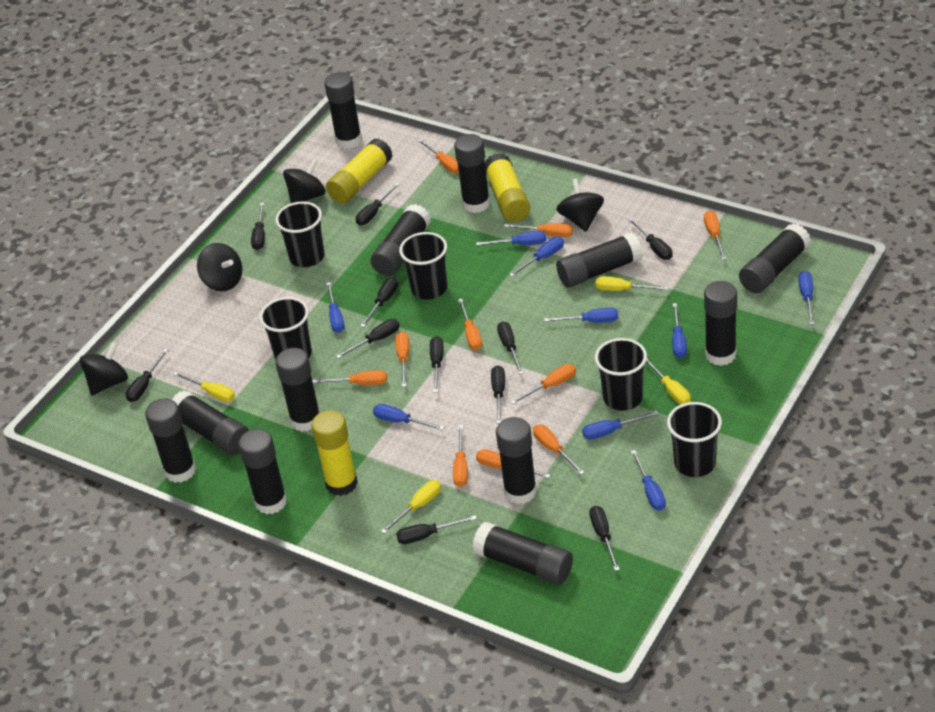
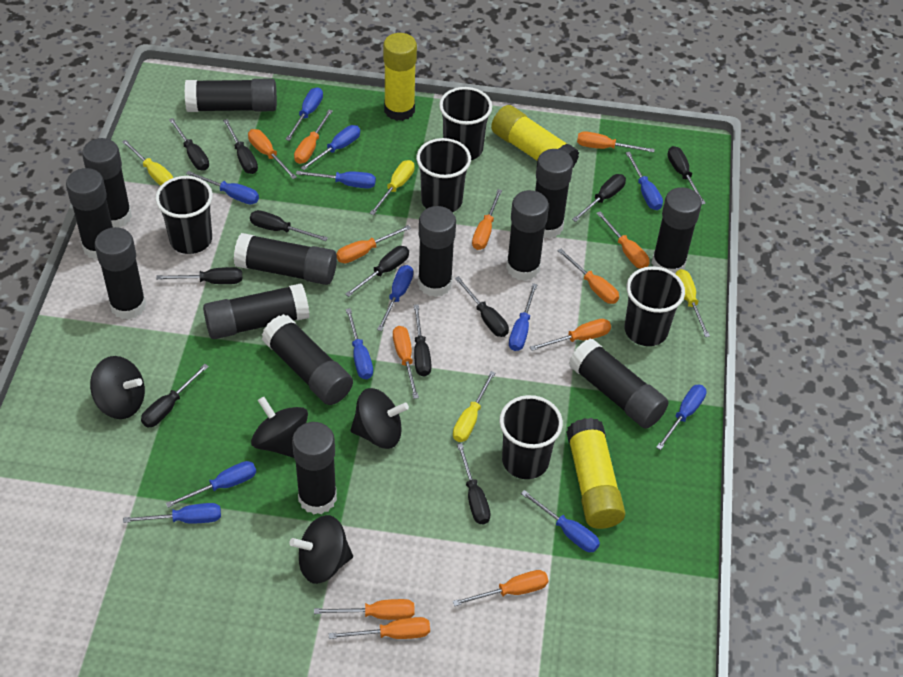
black glue stick: 12 -> 13
blue screwdriver: 9 -> 12
orange screwdriver: 10 -> 12

